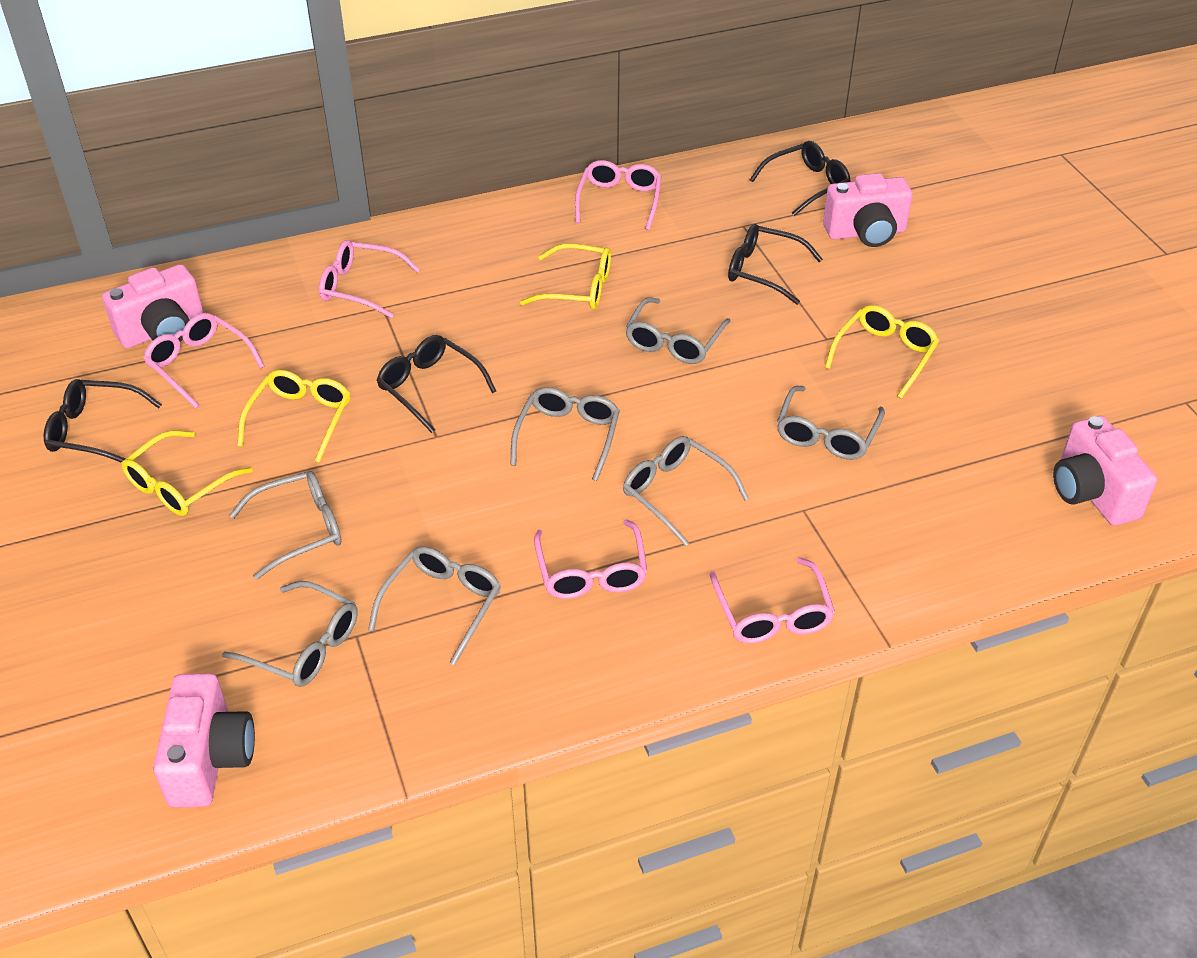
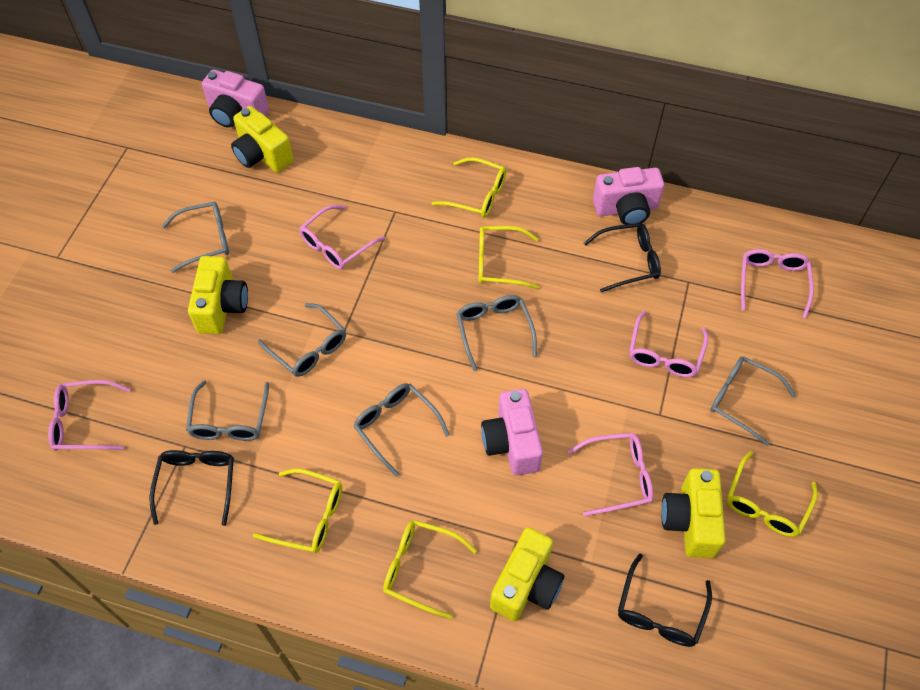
black glasses: 4 -> 3
grey glasses: 7 -> 6
pink camera: 4 -> 3
yellow camera: 0 -> 4
yellow glasses: 4 -> 5

